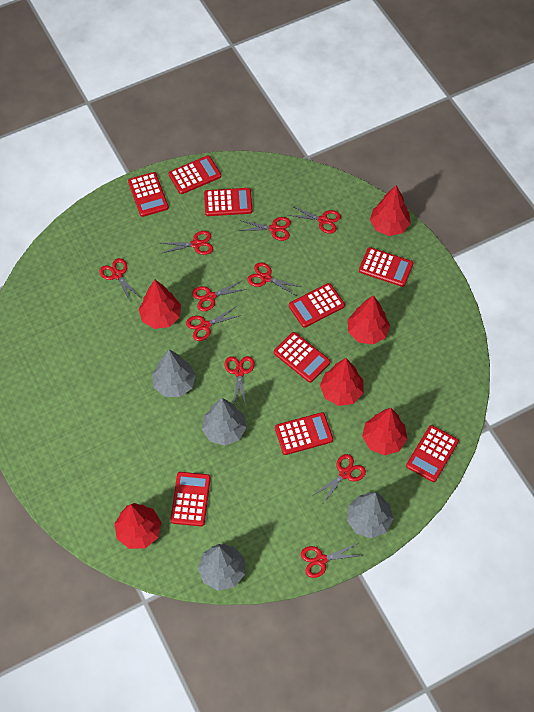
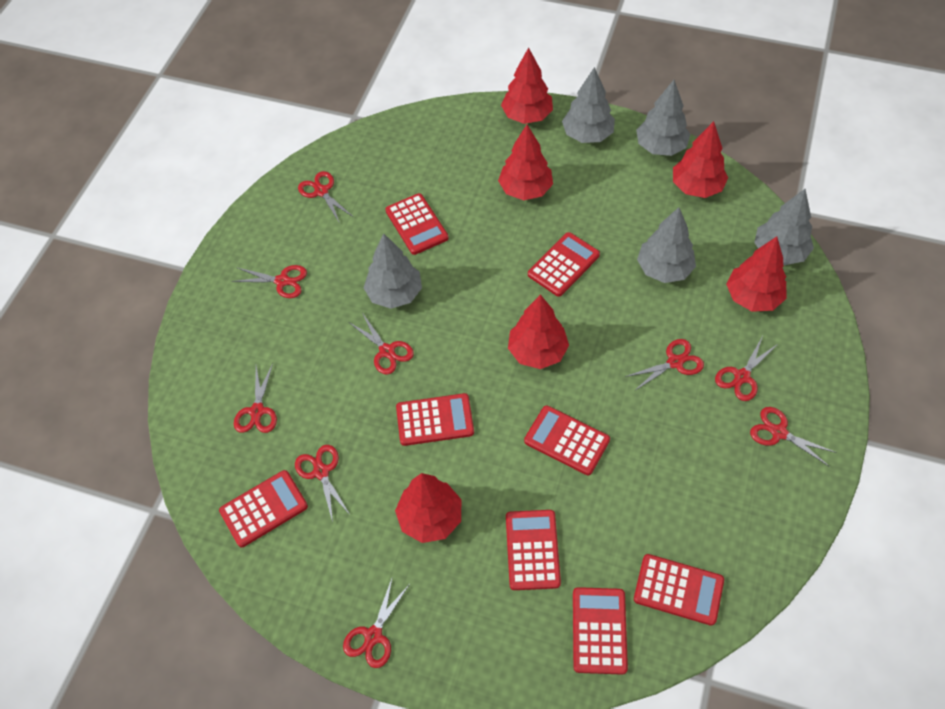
grey tree: 4 -> 5
red calculator: 9 -> 8
red scissors: 10 -> 9

